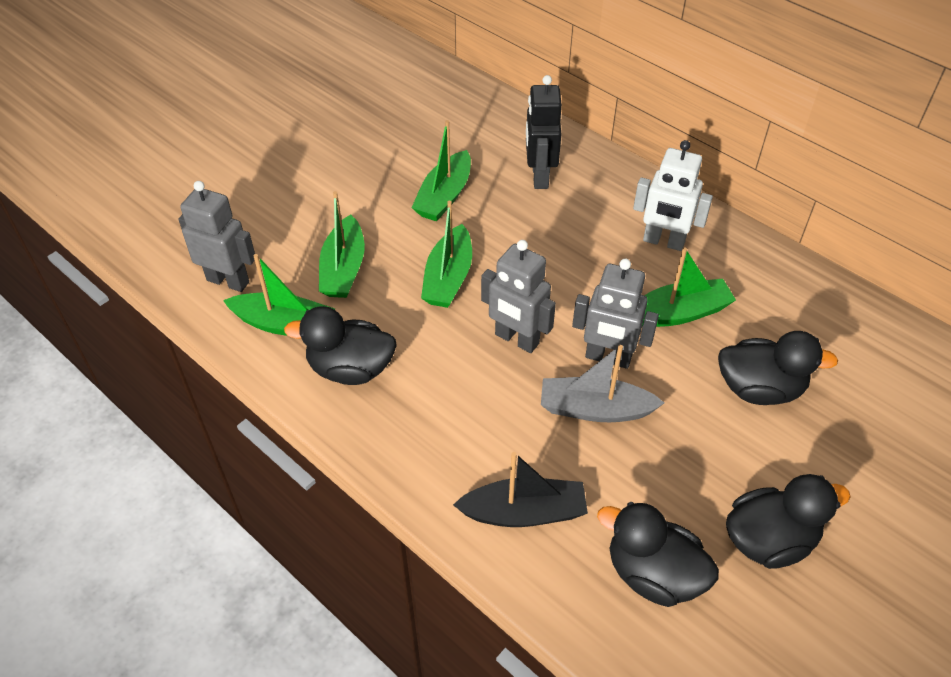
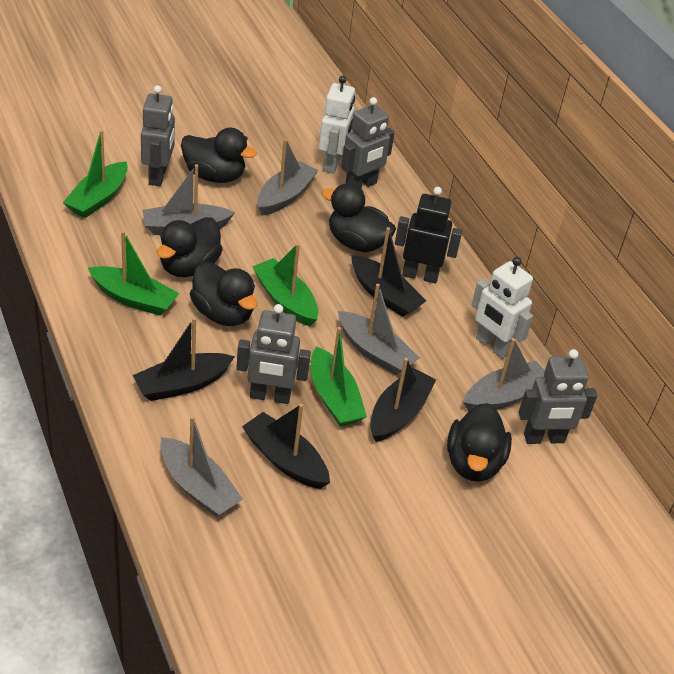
black boat: 1 -> 4
black duck: 4 -> 5
green boat: 5 -> 4
grey boat: 1 -> 5
grey robot: 3 -> 4
white robot: 1 -> 2

